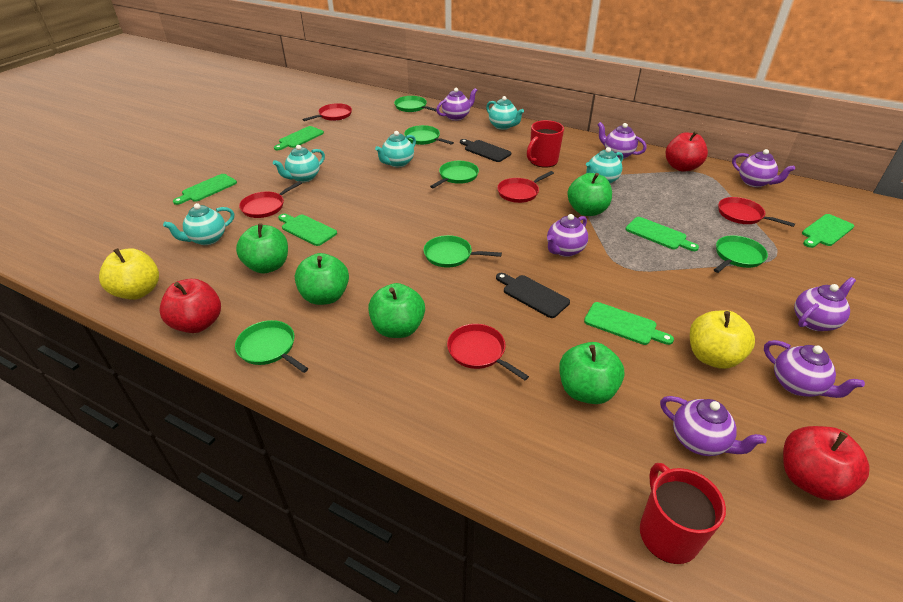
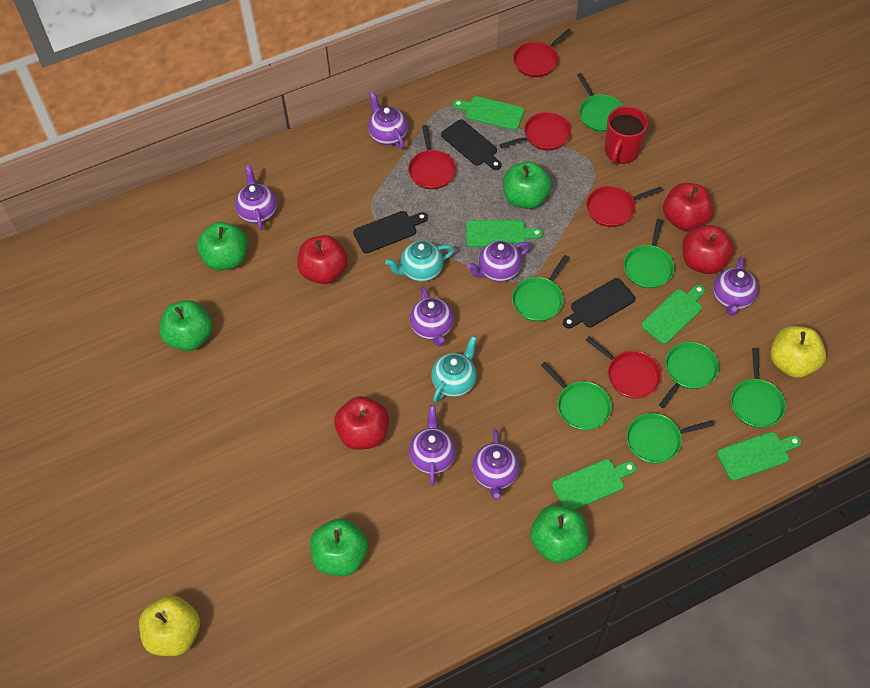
black cutting board: 2 -> 3
green cutting board: 6 -> 5
green pan: 6 -> 7
red apple: 3 -> 4
red mug: 2 -> 1
turquoise teapot: 5 -> 2

